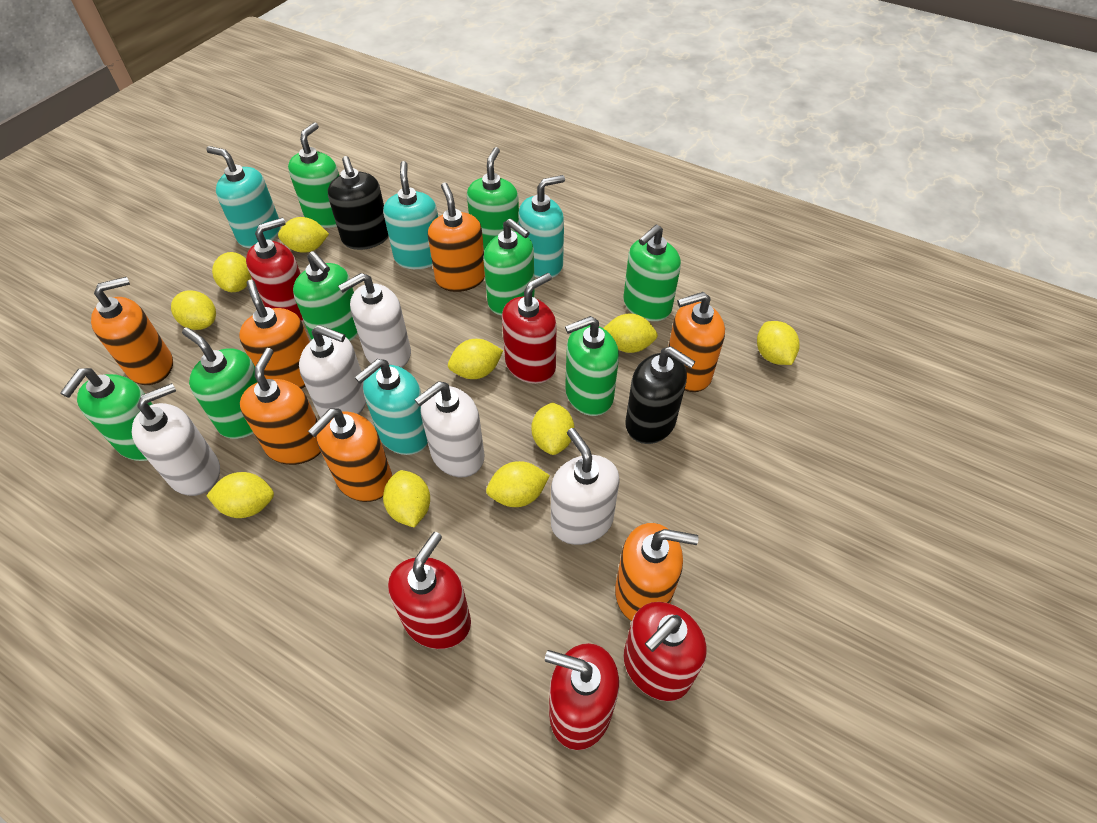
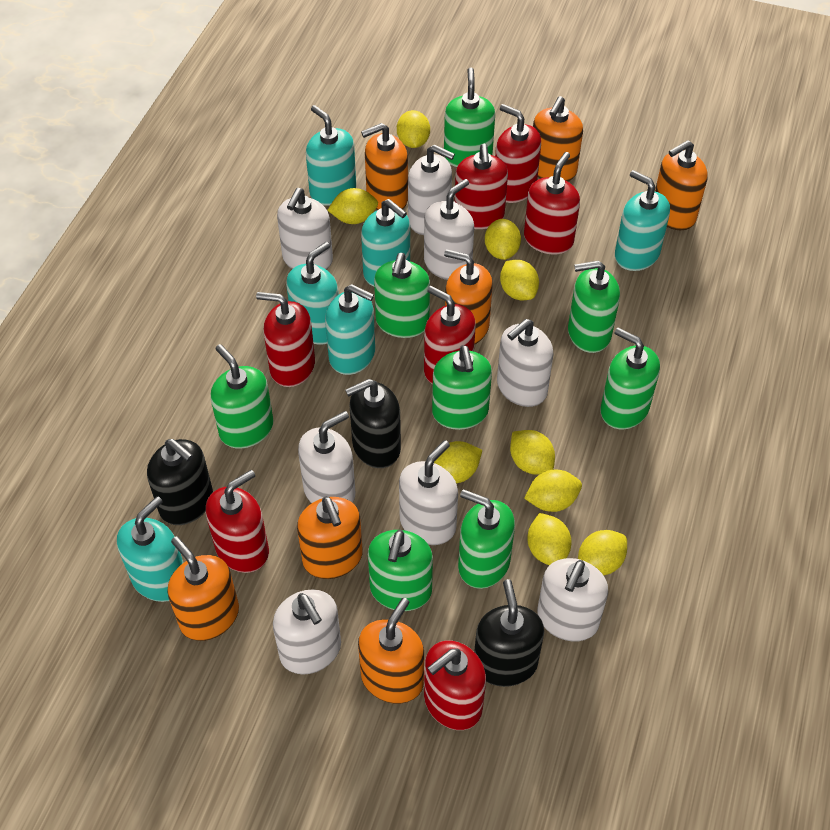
black soap dispenser: 2 -> 3
red soap dispenser: 5 -> 7
turquoise soap dispenser: 4 -> 6
white soap dispenser: 5 -> 8
yellow lemon: 10 -> 9

